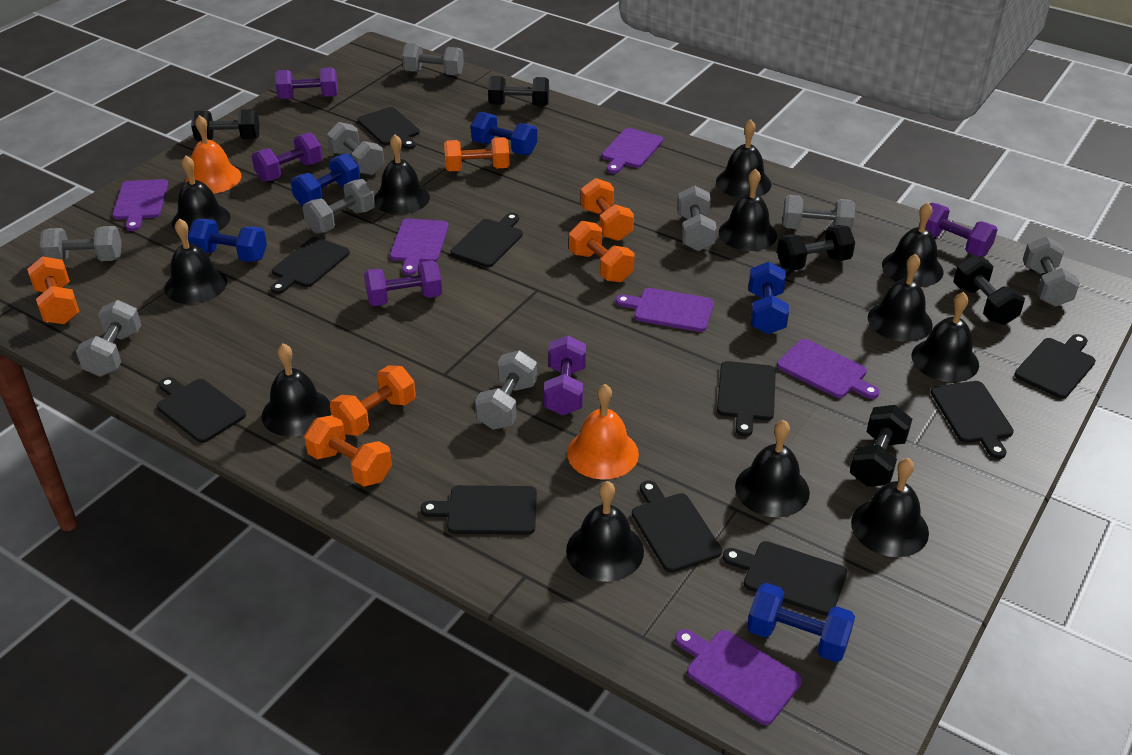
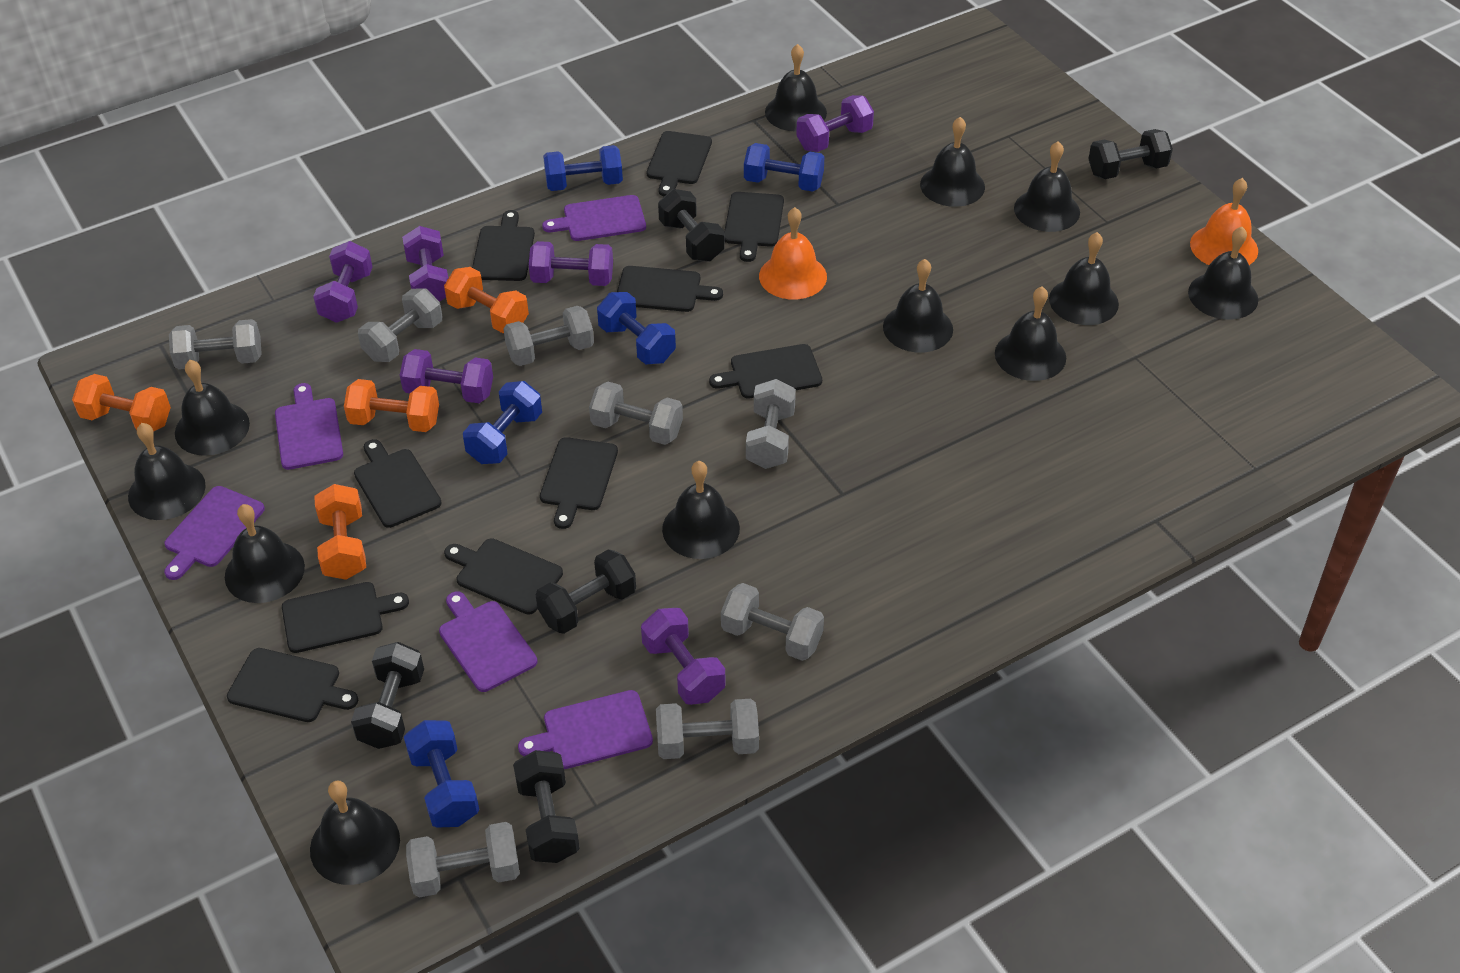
grey dumbbell: 9 -> 8
orange dumbbell: 6 -> 4
purple cutting board: 6 -> 5
purple dumbbell: 5 -> 6

